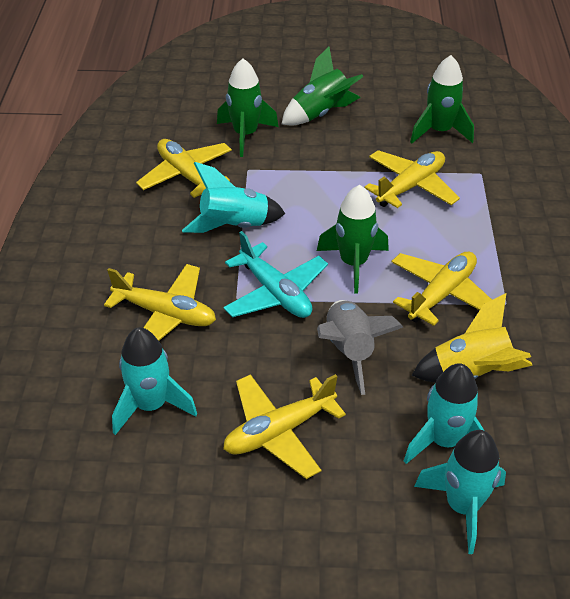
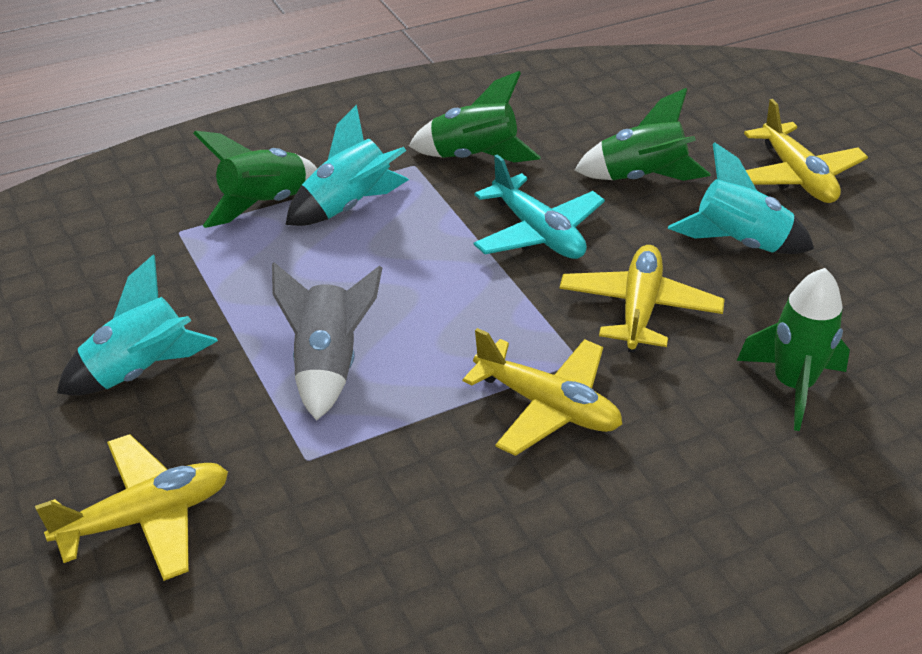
turquoise rocket: 4 -> 3
yellow plane: 5 -> 4
yellow rocket: 1 -> 0

